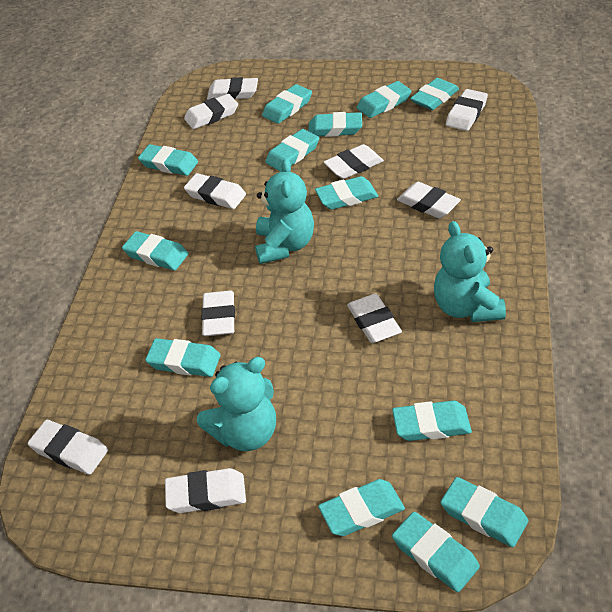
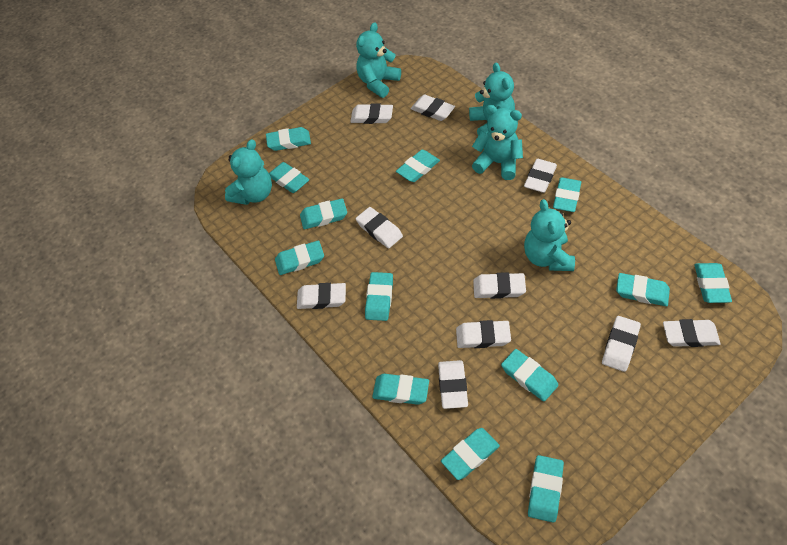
turquoise teddy bear: 3 -> 5

